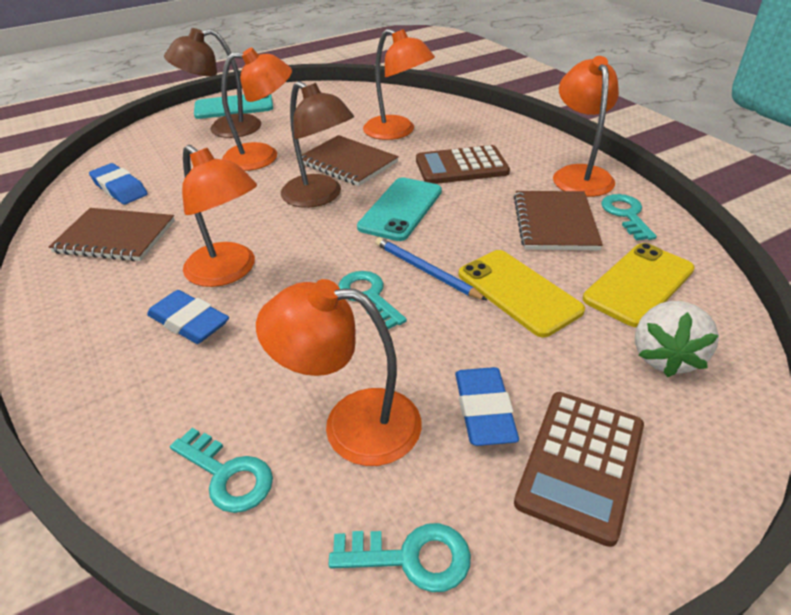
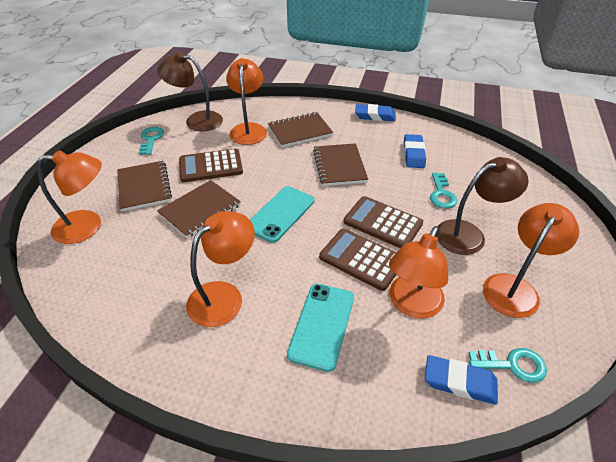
blue pencil: 1 -> 0
brown calculator: 2 -> 3
brown notebook: 3 -> 4
turquoise key: 4 -> 3
white strawberry: 1 -> 0
yellow phone: 2 -> 0

